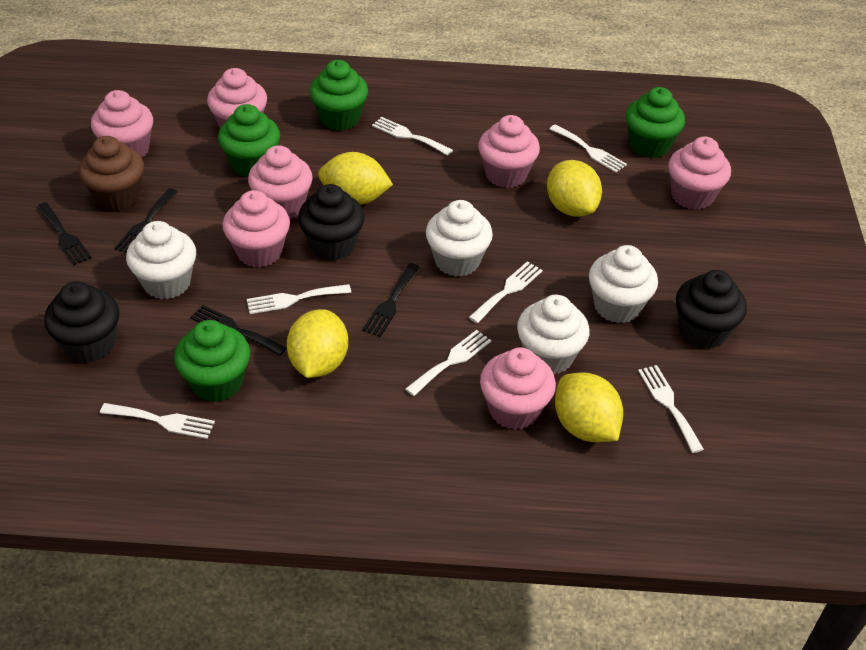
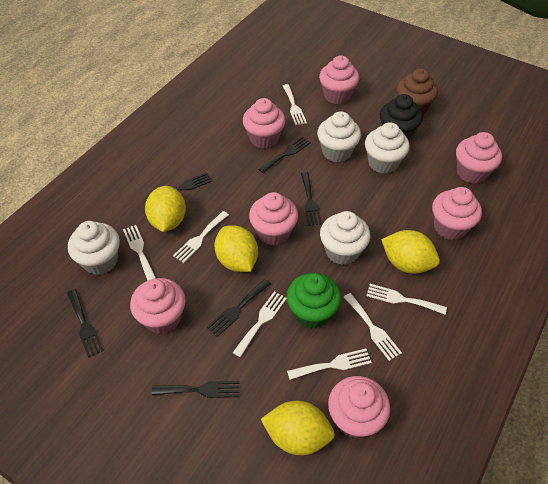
black cupcake: 3 -> 1
black fork: 4 -> 6
green cupcake: 4 -> 1

